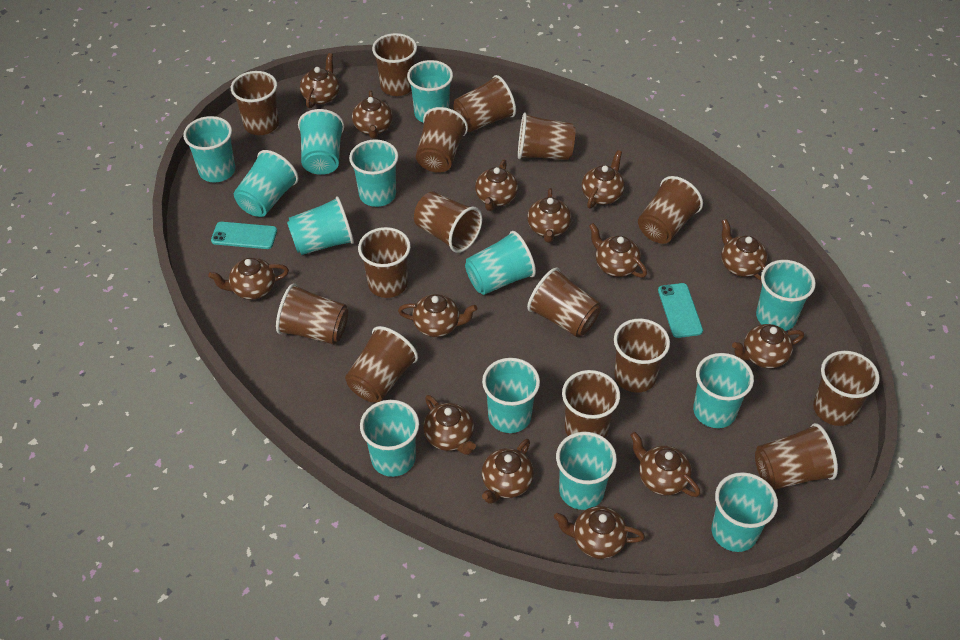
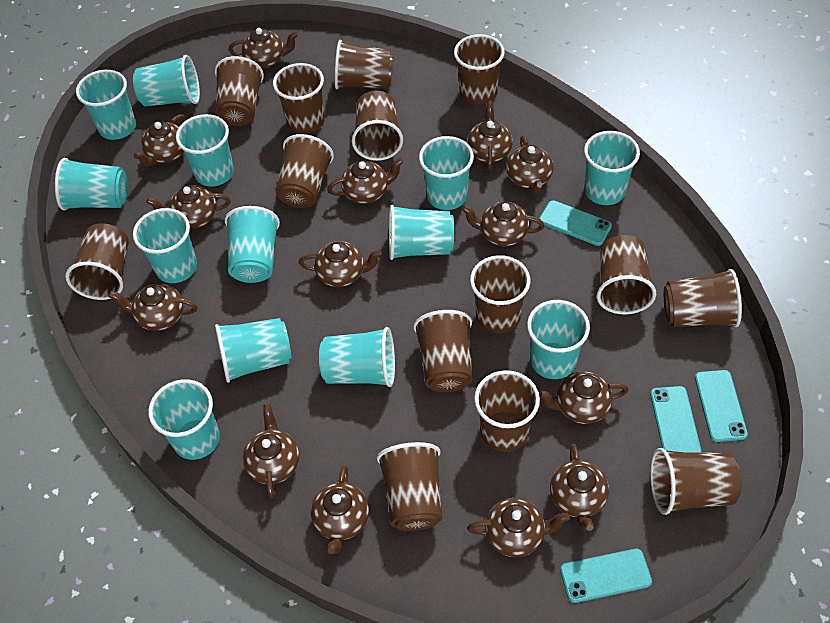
brown cup: 15 -> 14
turquoise phone: 2 -> 4

